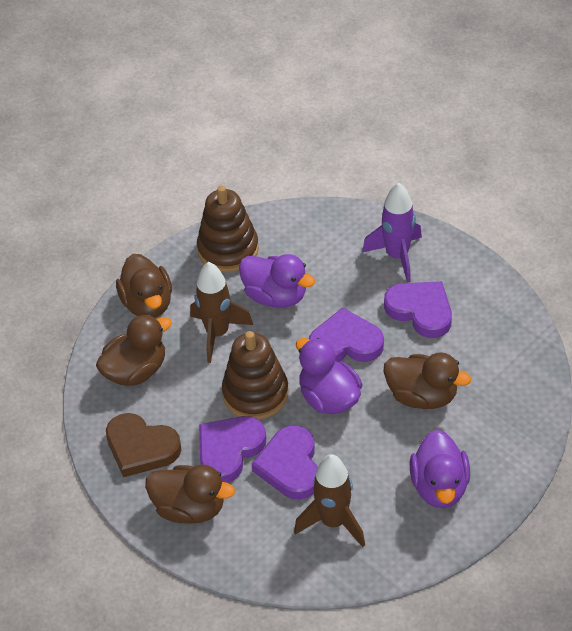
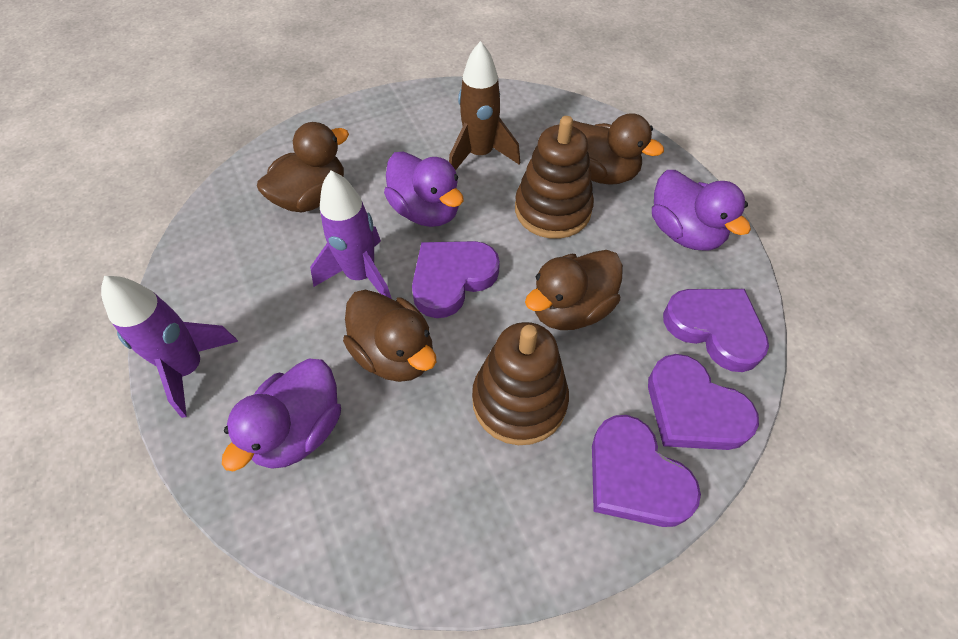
brown heart: 1 -> 0
brown rocket: 2 -> 1
purple rocket: 1 -> 2

